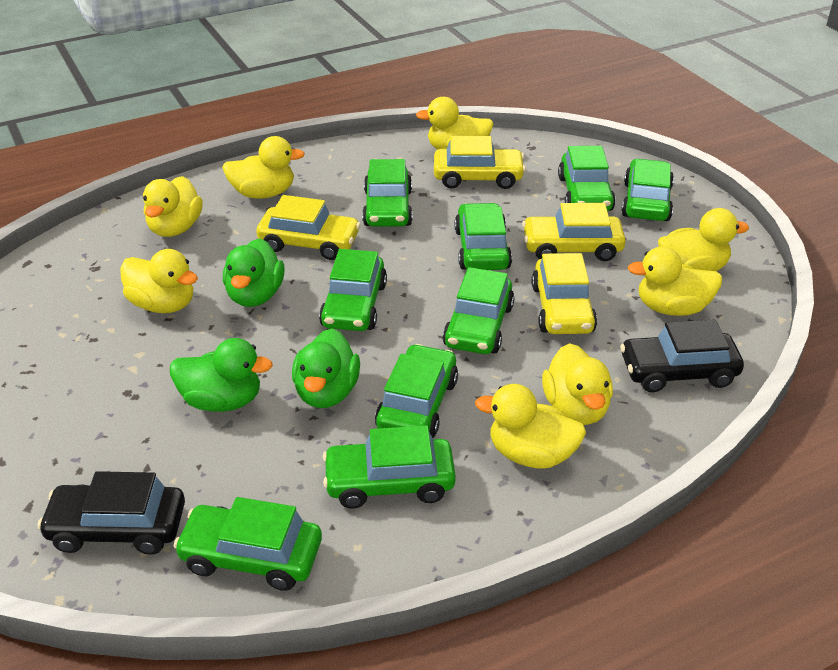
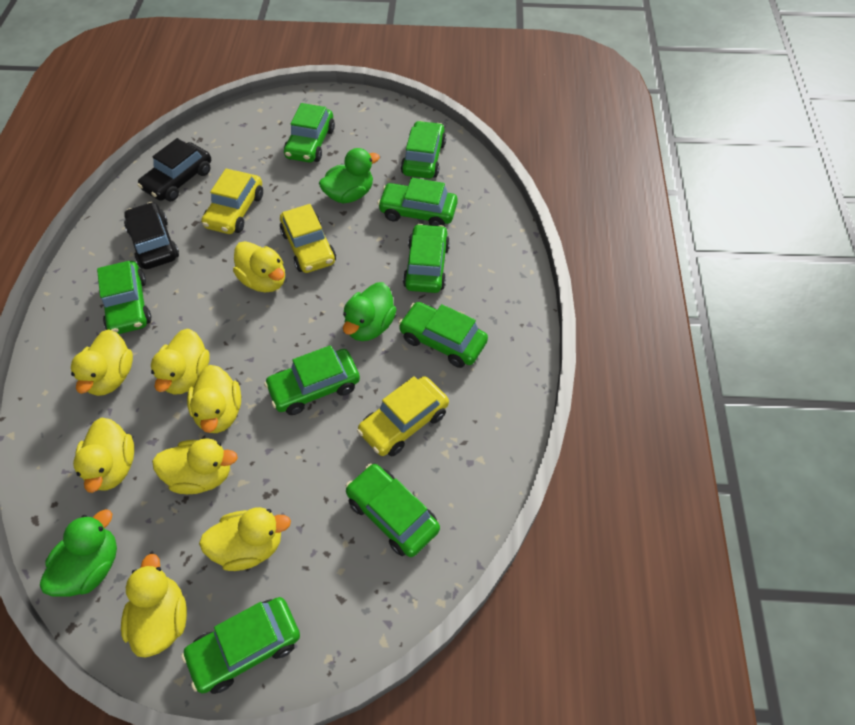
yellow car: 4 -> 3

